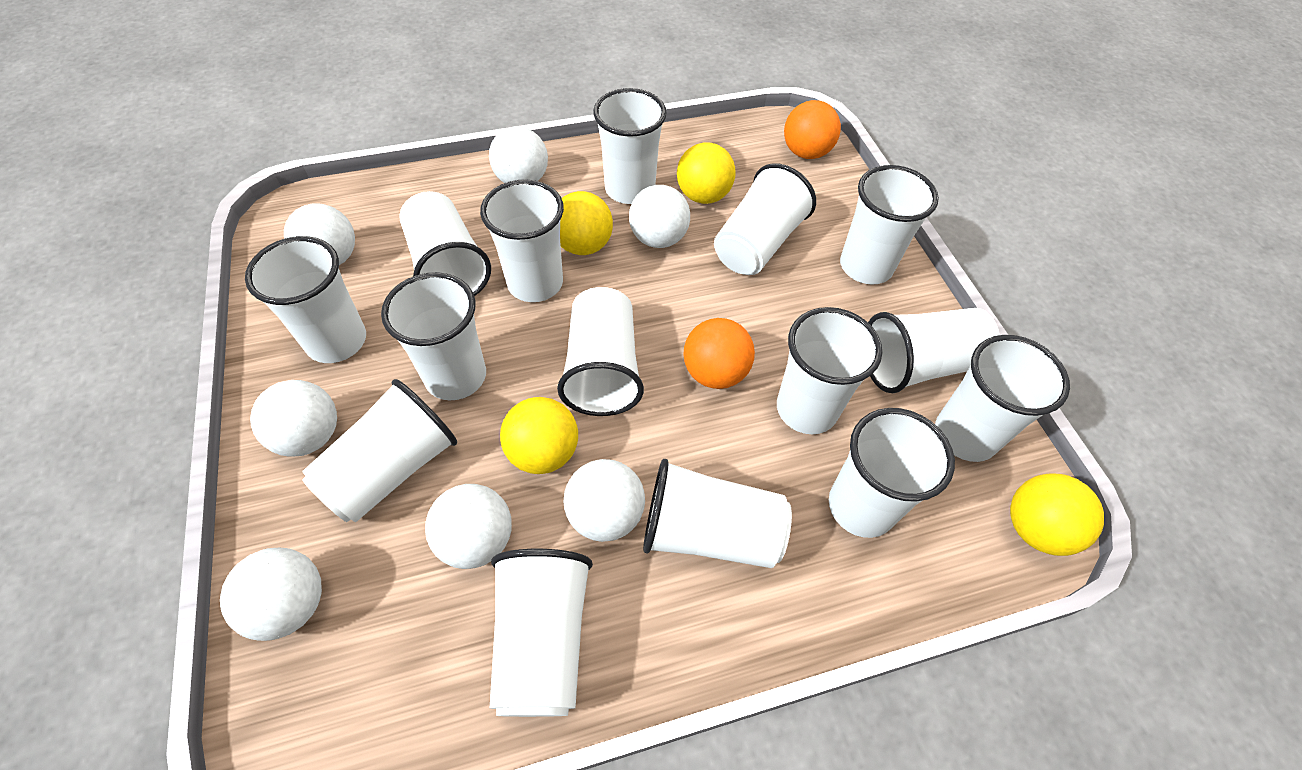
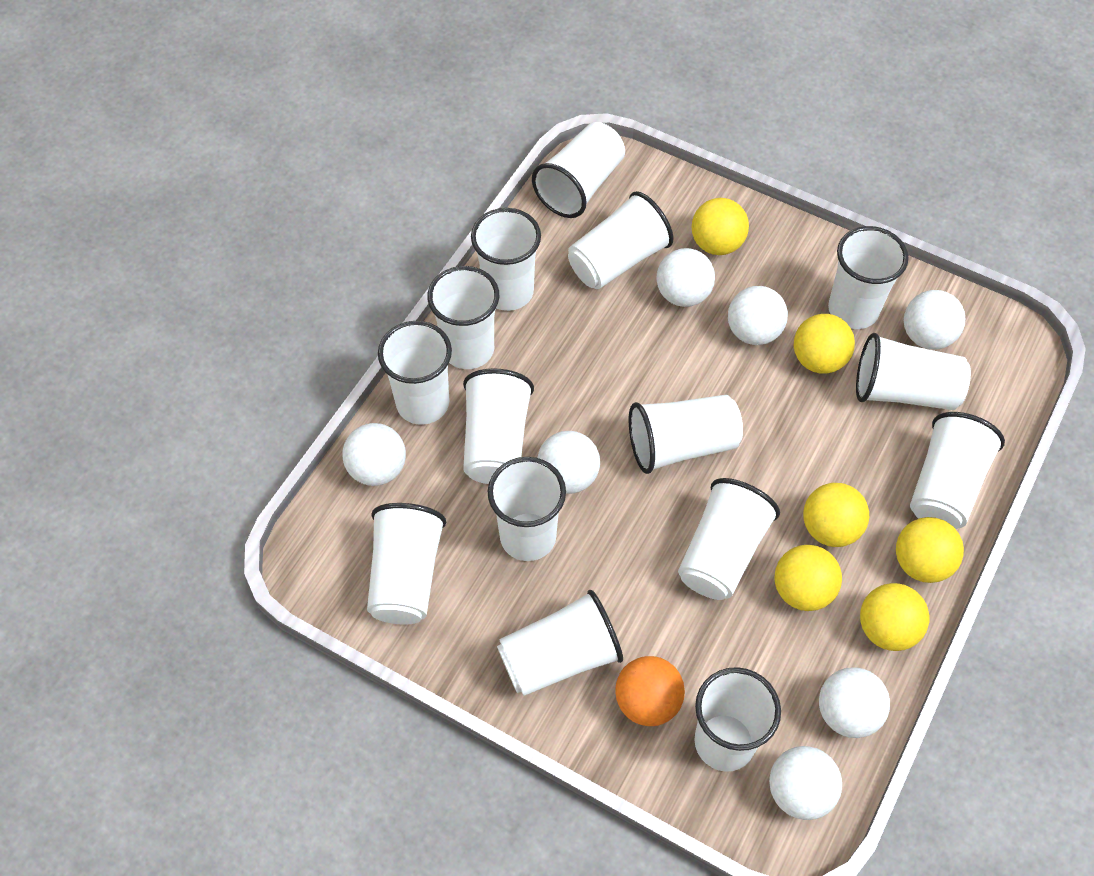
orange ball: 2 -> 1
yellow ball: 4 -> 6

